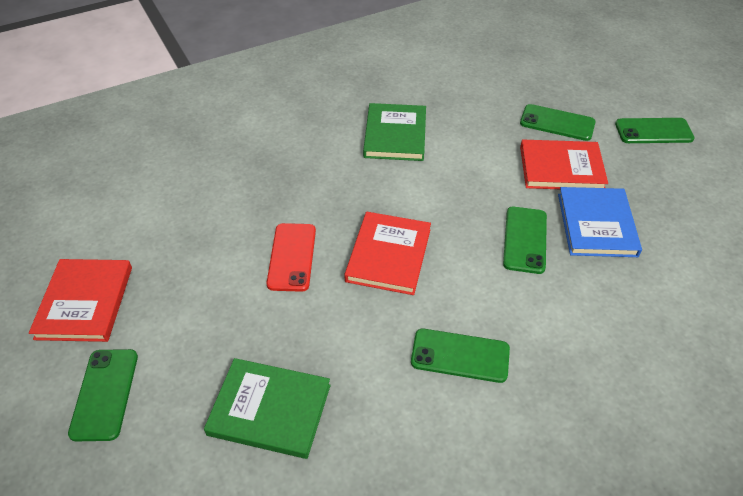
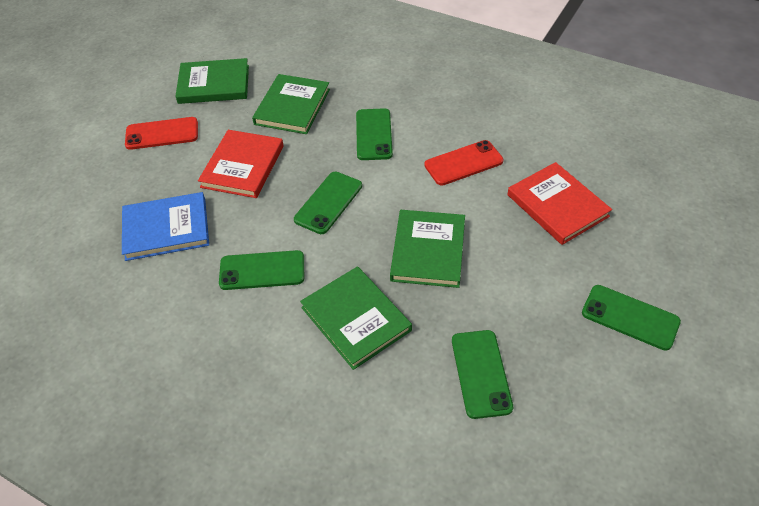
green book: 2 -> 4
red book: 3 -> 2
red phone: 1 -> 2

